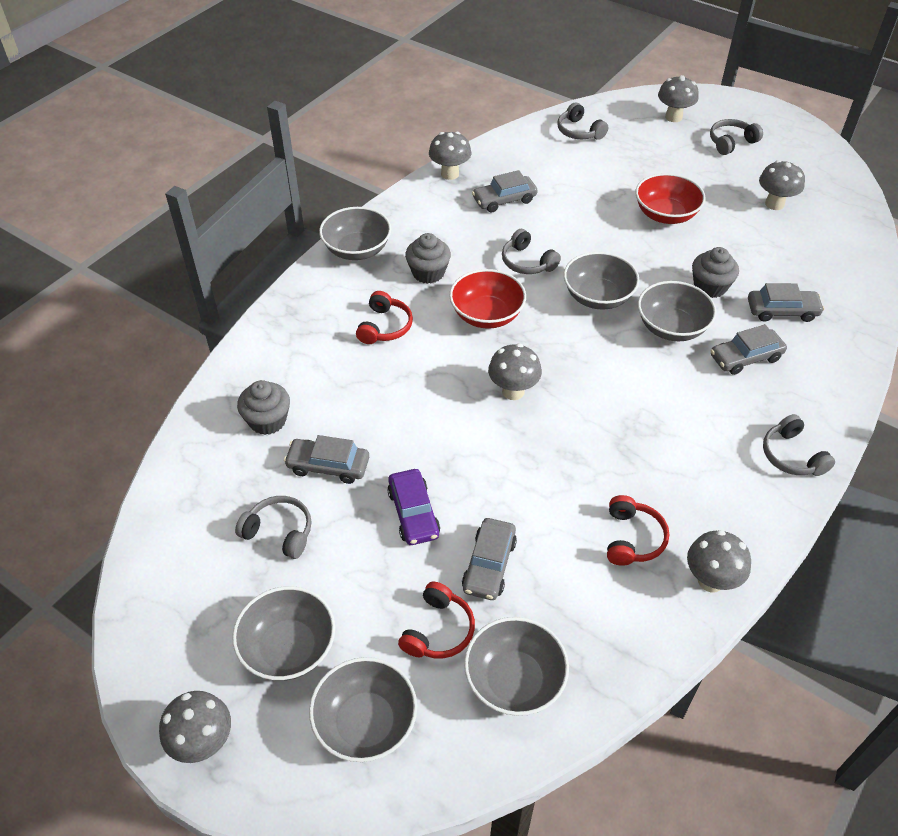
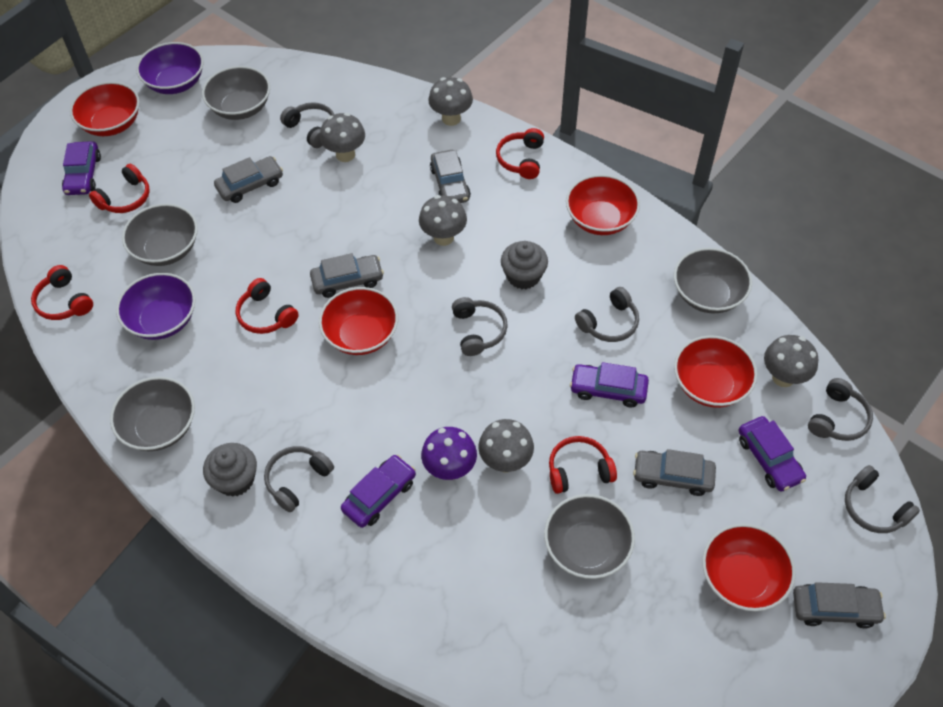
grey bowl: 6 -> 5
grey cupcake: 3 -> 2
grey headphones: 5 -> 6
grey mushroom: 6 -> 5
purple bowl: 0 -> 2
purple car: 1 -> 4
purple mushroom: 0 -> 1
red bowl: 2 -> 5
red headphones: 3 -> 5

